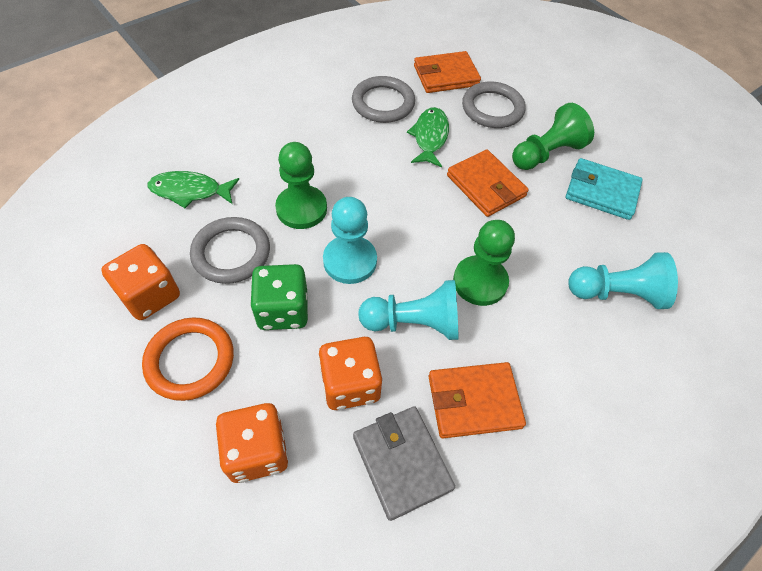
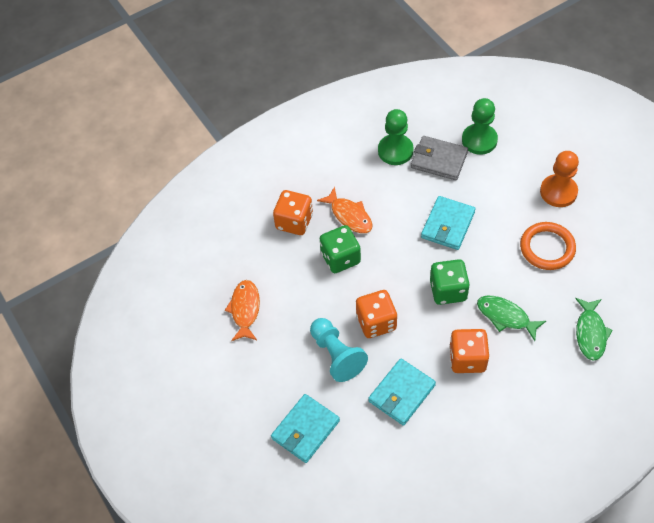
green dice: 1 -> 2
green pawn: 3 -> 2
grey ring: 3 -> 0
orange fish: 0 -> 2
orange pawn: 0 -> 1
orange wallet: 3 -> 0
turquoise pawn: 3 -> 1
turquoise wallet: 1 -> 3

